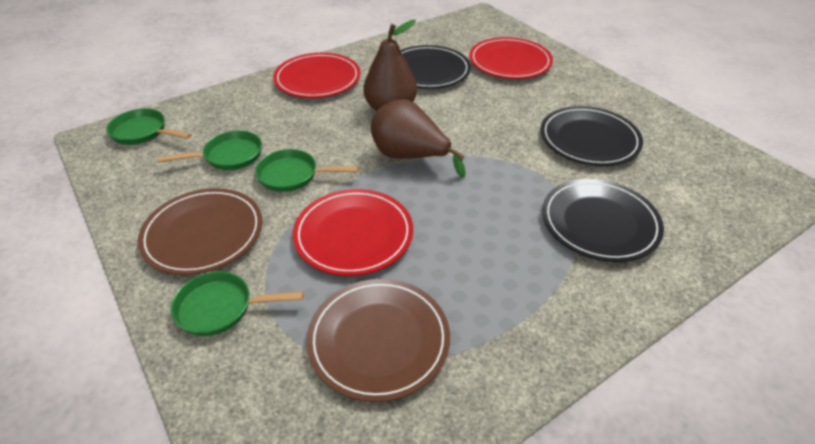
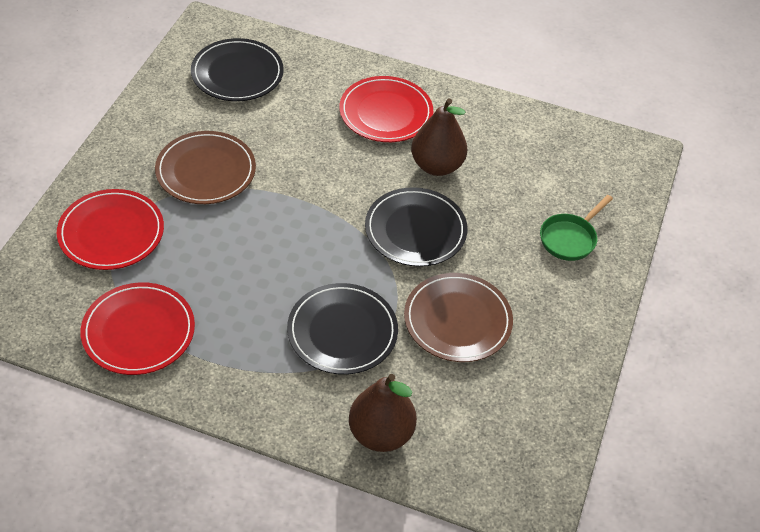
green pan: 4 -> 1

